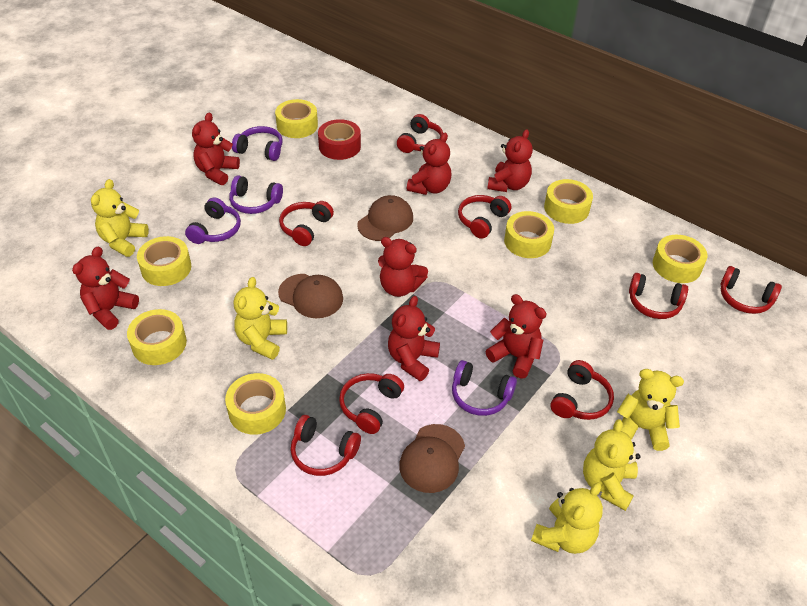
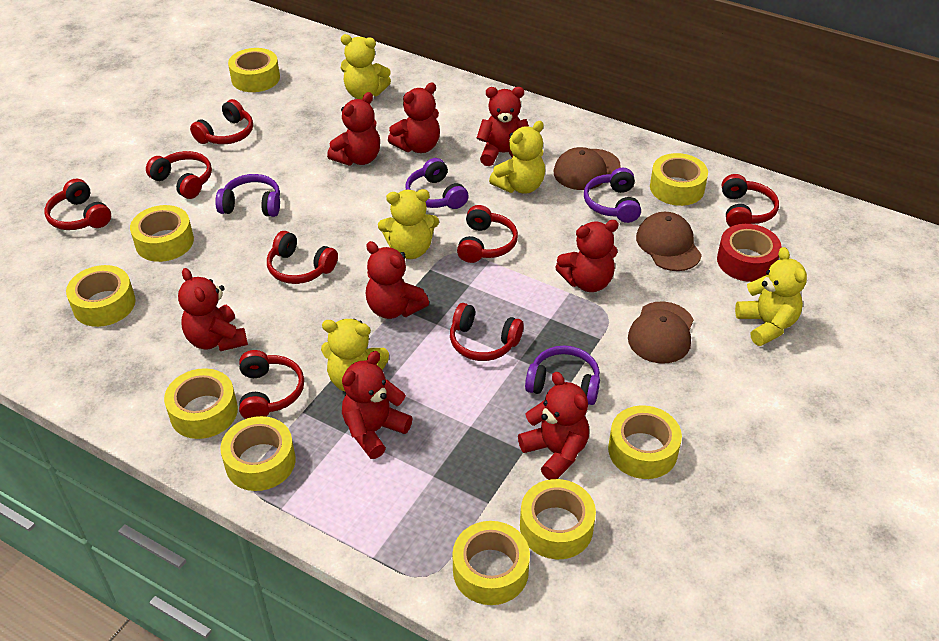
red teddy bear: 7 -> 8
yellow tape: 7 -> 9

